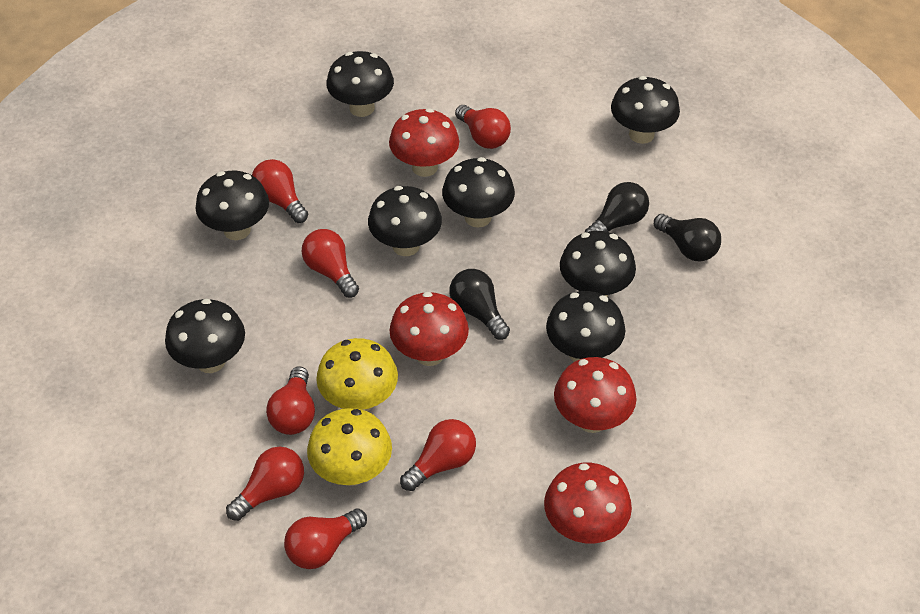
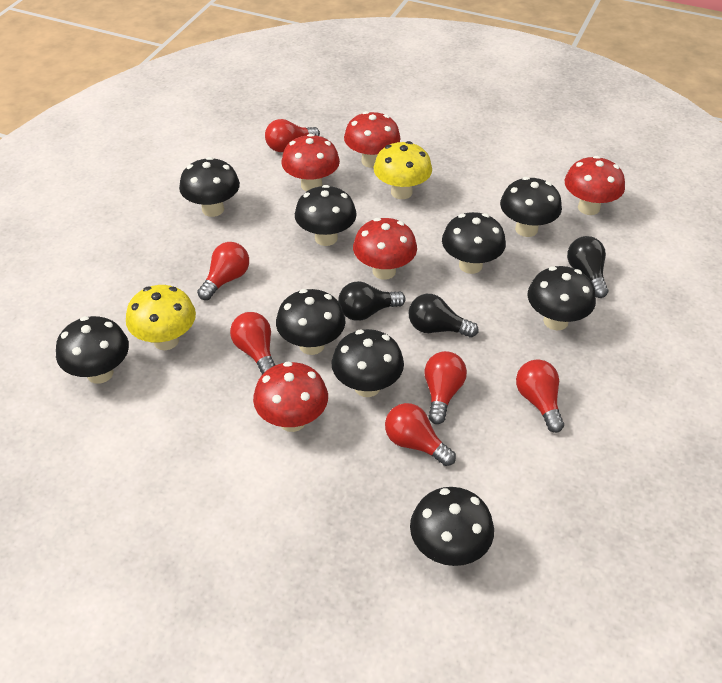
black mushroom: 8 -> 9
red light bulb: 7 -> 6
red mushroom: 4 -> 5

